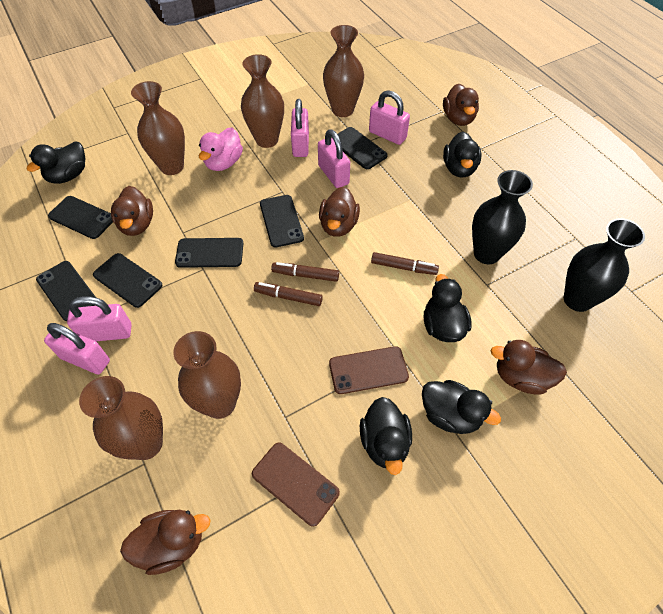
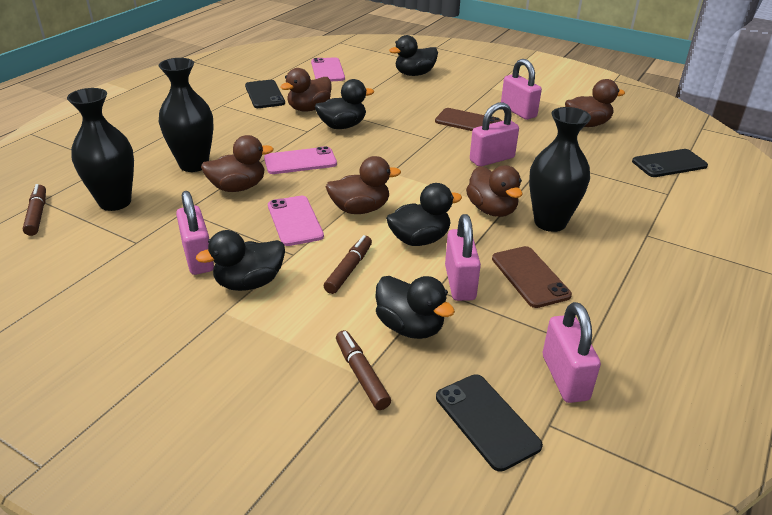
black phone: 6 -> 3
black vase: 2 -> 3
brown vase: 5 -> 0
pink duck: 1 -> 0
pink phone: 0 -> 3

